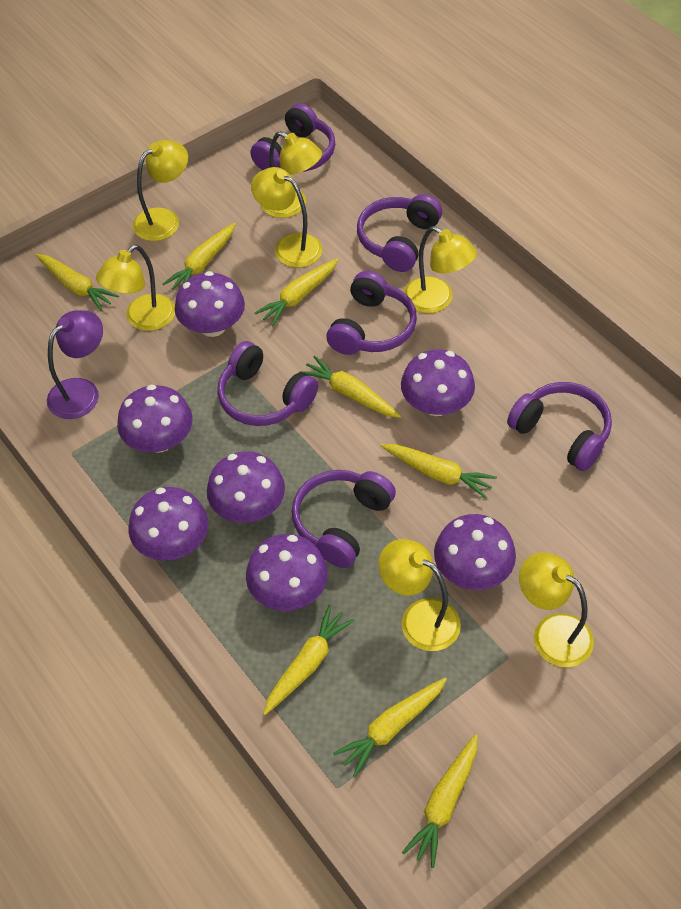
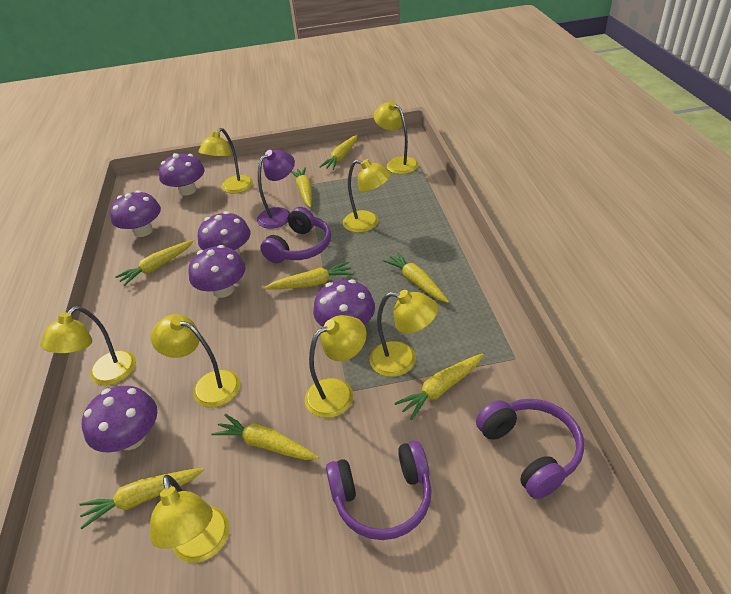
purple headphones: 6 -> 3
purple mushroom: 7 -> 6
yellow lamp: 7 -> 8

